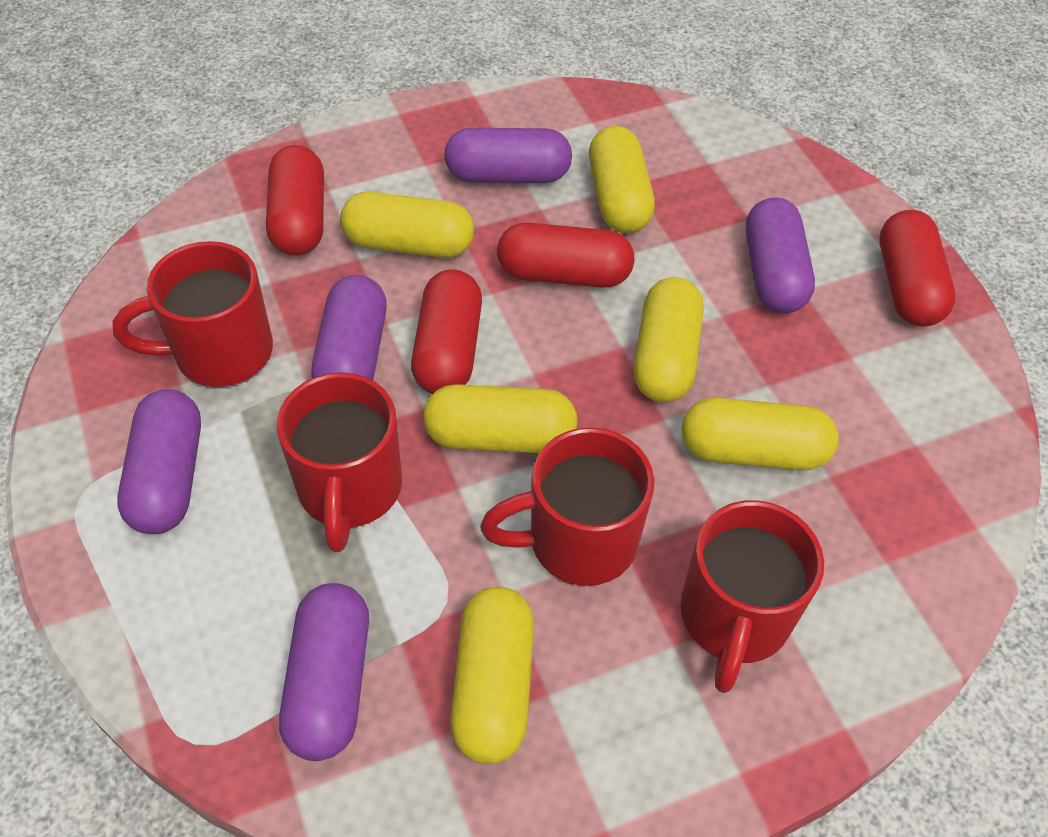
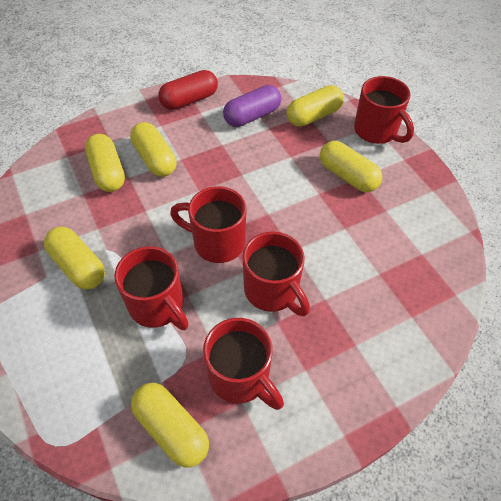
purple capsule: 5 -> 1
red capsule: 4 -> 1
red mug: 4 -> 5

